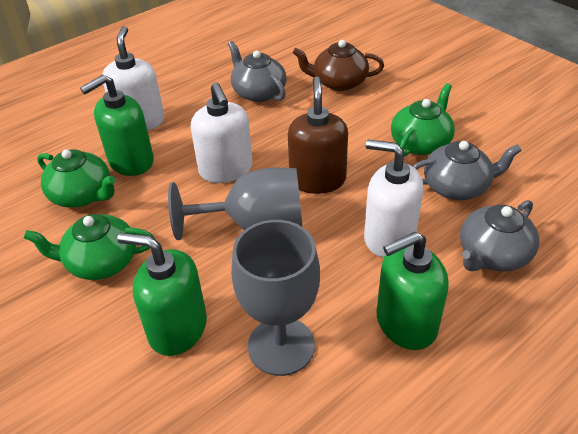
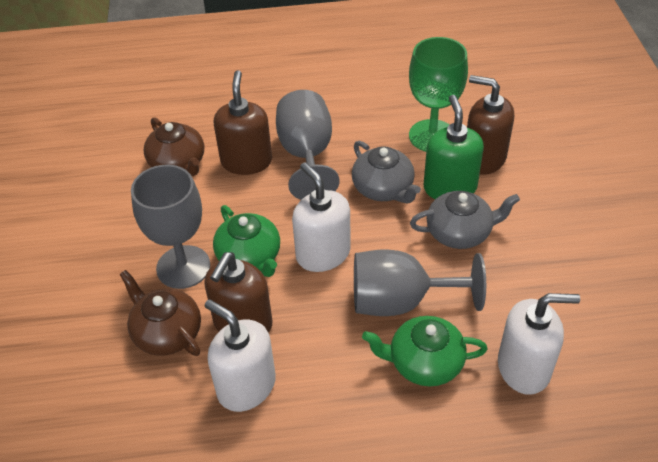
brown soap dispenser: 1 -> 3
brown teapot: 1 -> 2
green goblet: 0 -> 1
green soap dispenser: 3 -> 1
green teapot: 3 -> 2
grey goblet: 2 -> 3
grey teapot: 3 -> 2

